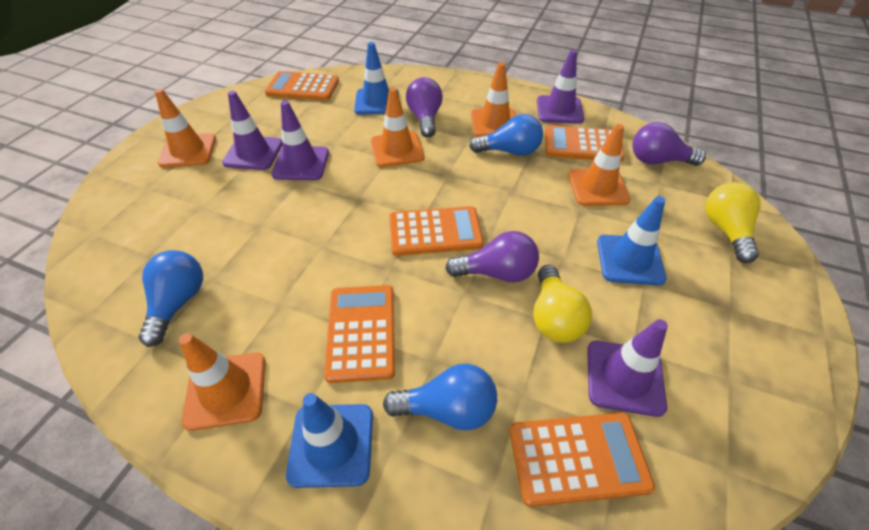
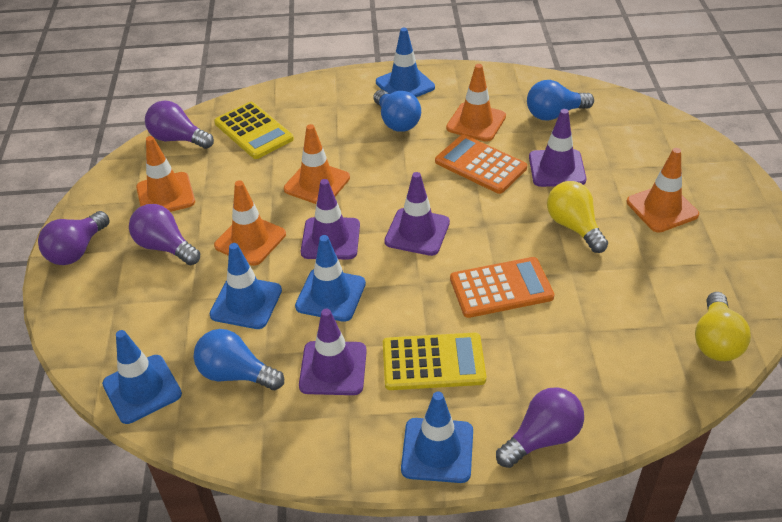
blue traffic cone: 3 -> 5
orange calculator: 5 -> 2
purple light bulb: 3 -> 4
yellow calculator: 0 -> 2

